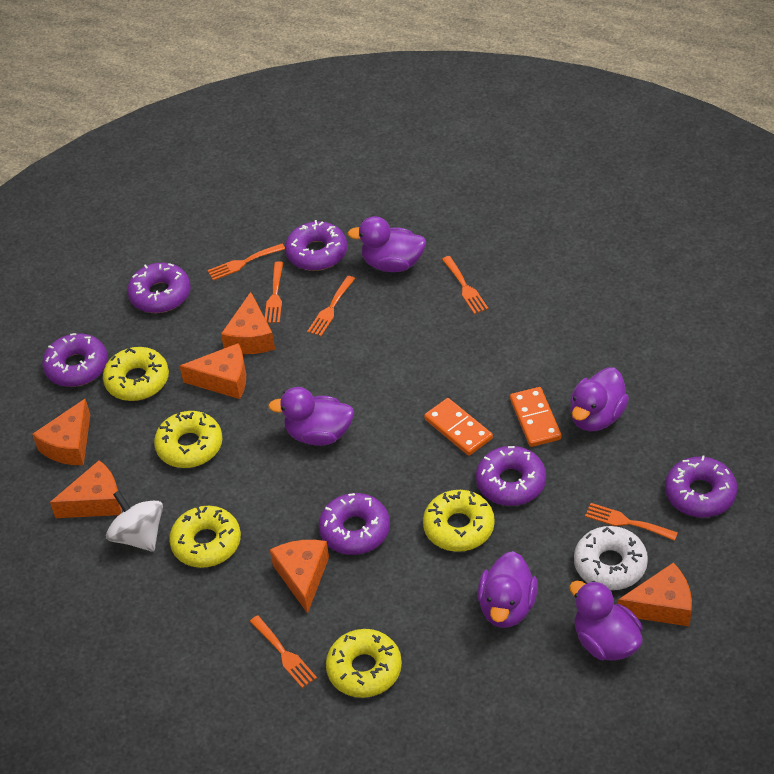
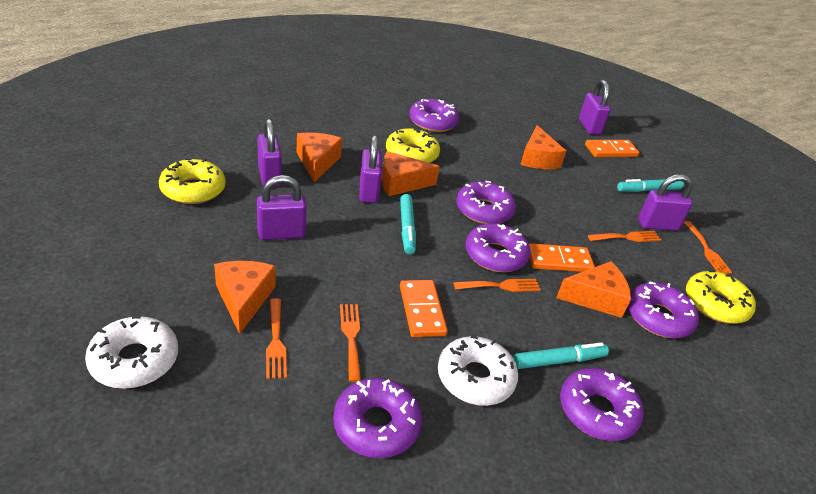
orange cheese: 6 -> 5
orange domino: 2 -> 3
orange fork: 6 -> 5
purple duck: 5 -> 0
purple padlock: 0 -> 5
turquoise marker: 0 -> 3
white donut: 1 -> 2
white spinning top: 1 -> 0
yellow donut: 5 -> 3

